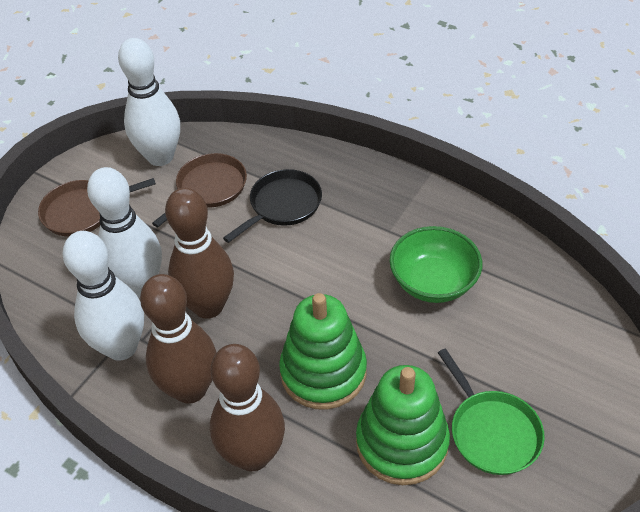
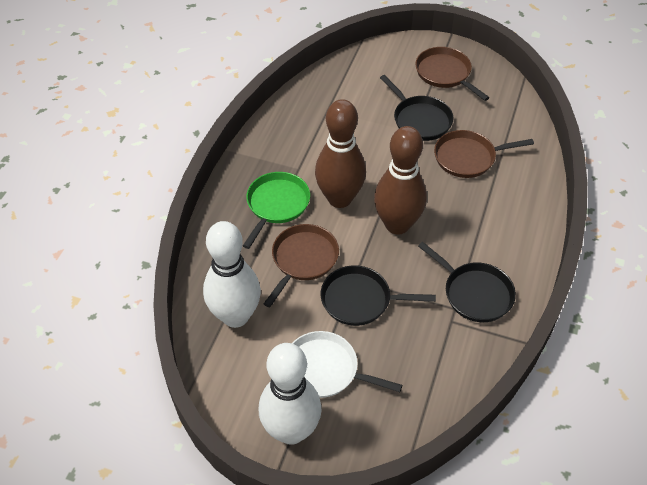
black pan: 1 -> 3
brown bowling pin: 3 -> 2
brown pan: 2 -> 3
green bowl: 1 -> 0
green stacking toy: 2 -> 0
white bowling pin: 3 -> 2
white pan: 0 -> 1

